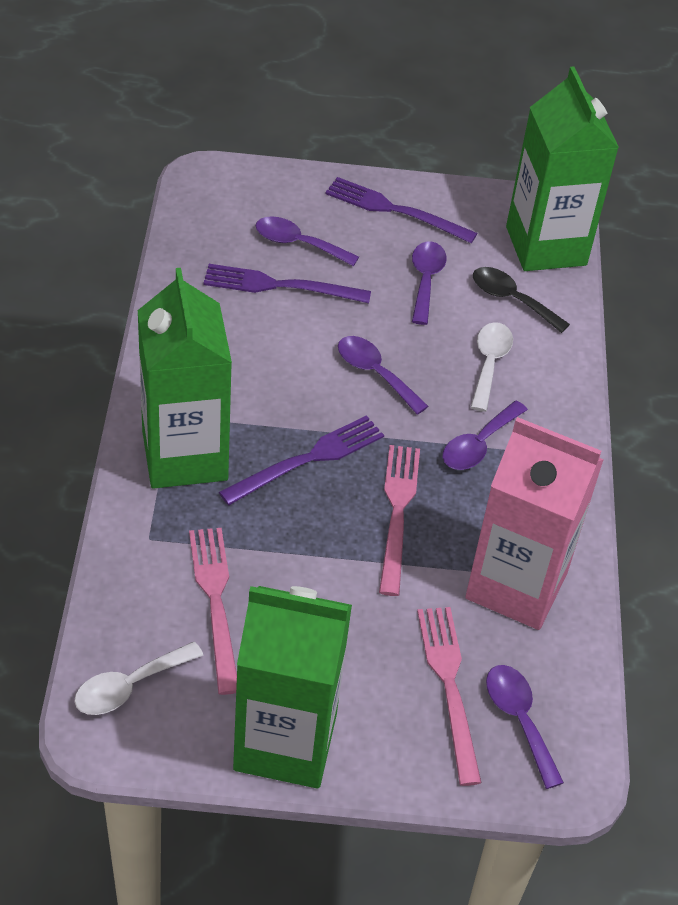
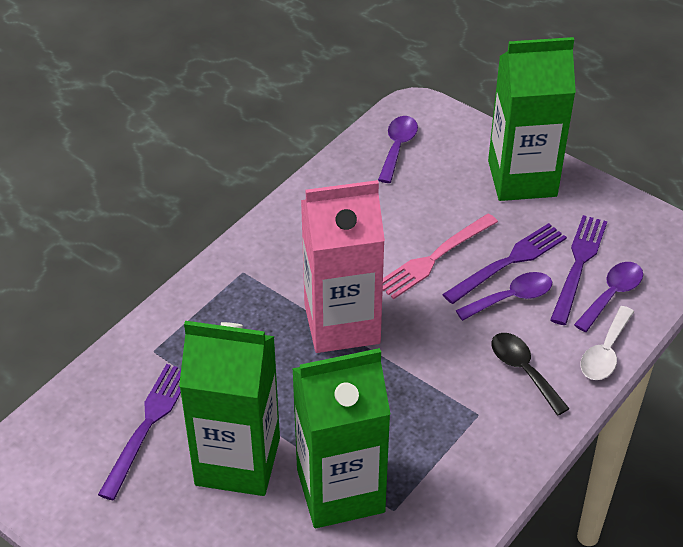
pink fork: 3 -> 1
purple spoon: 5 -> 3
white spoon: 2 -> 1

